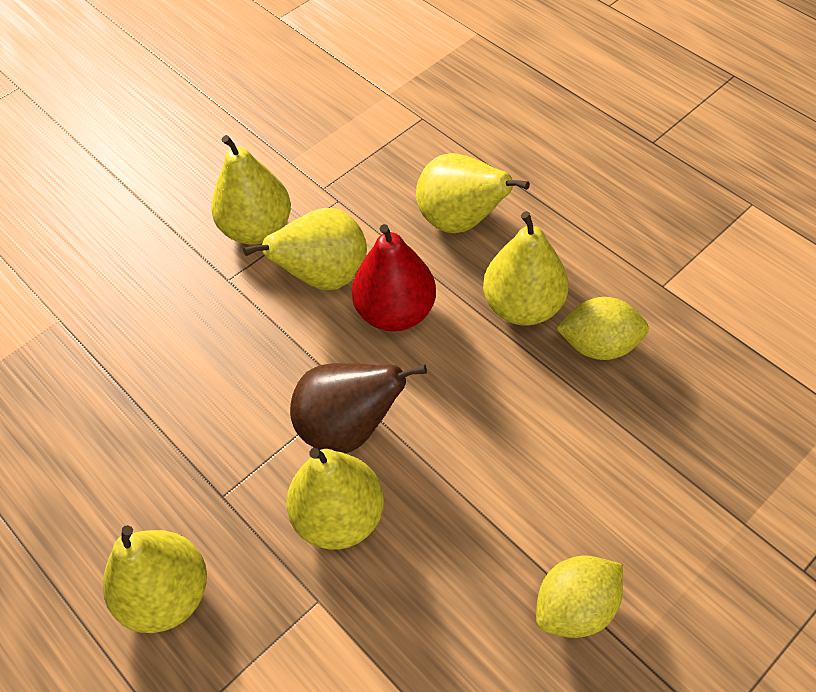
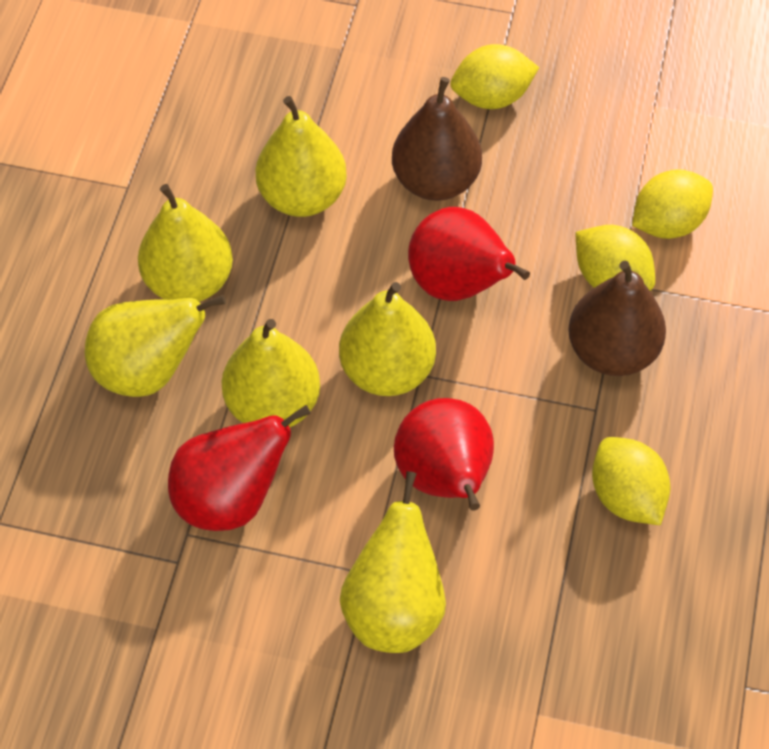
brown pear: 1 -> 2
red pear: 1 -> 3
yellow lemon: 2 -> 4

